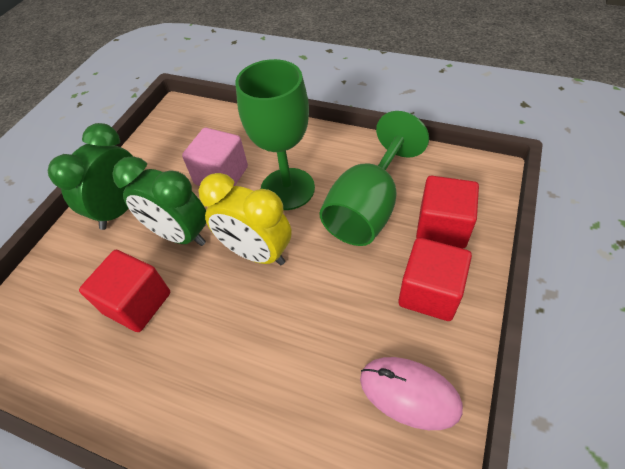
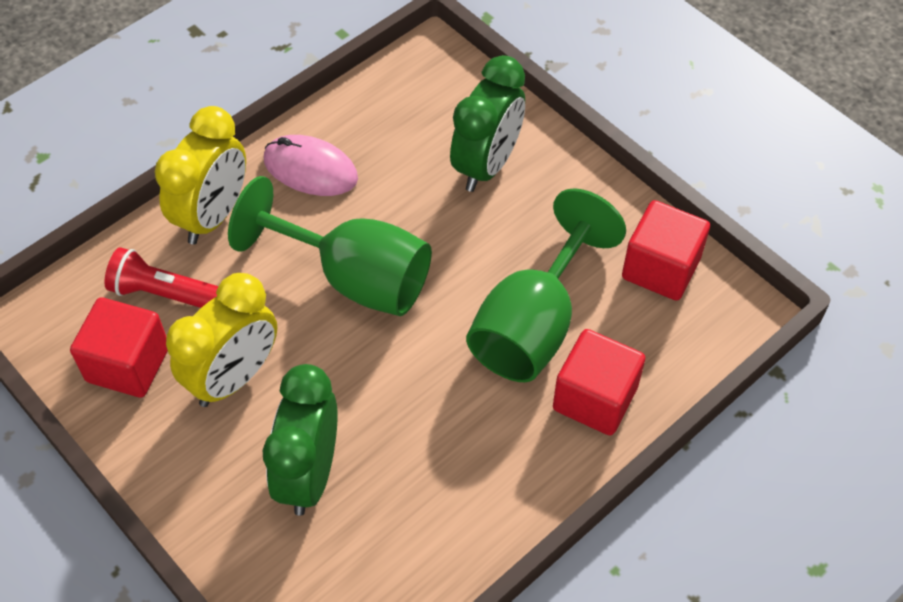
pink cube: 1 -> 0
red flashlight: 0 -> 1
yellow clock: 1 -> 2

